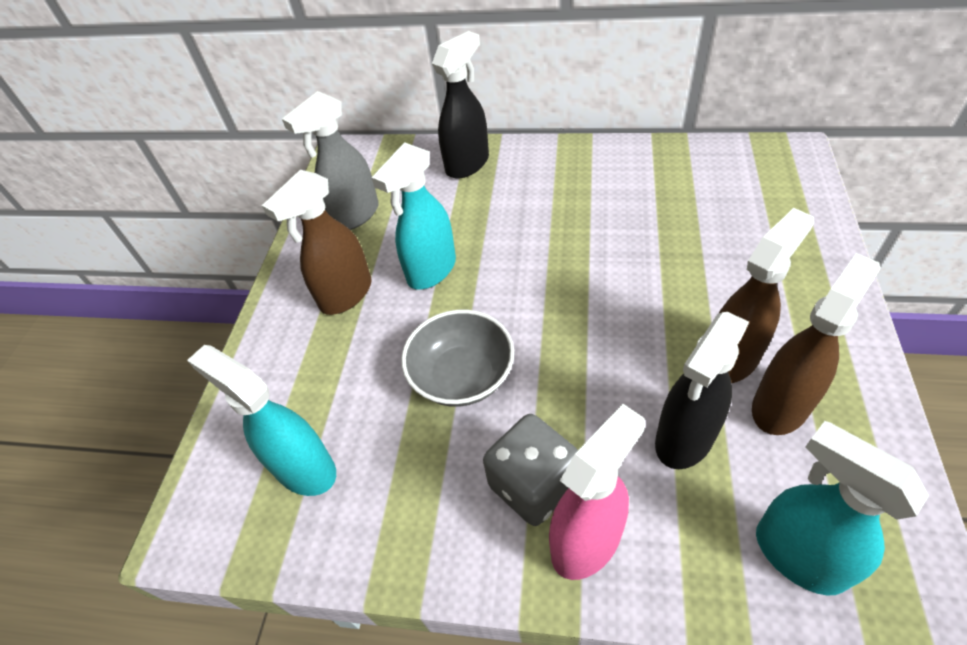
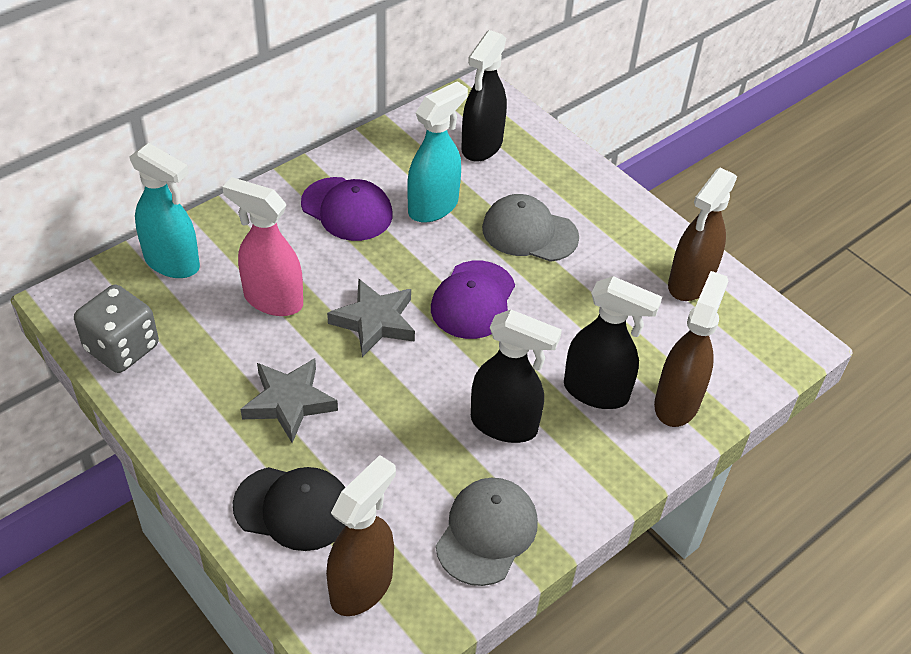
black cap: 0 -> 1
black spray bottle: 2 -> 3
grey bowl: 1 -> 0
grey cap: 0 -> 2
grey spray bottle: 1 -> 0
grey star: 0 -> 2
purple cap: 0 -> 2
turquoise spray bottle: 3 -> 2

